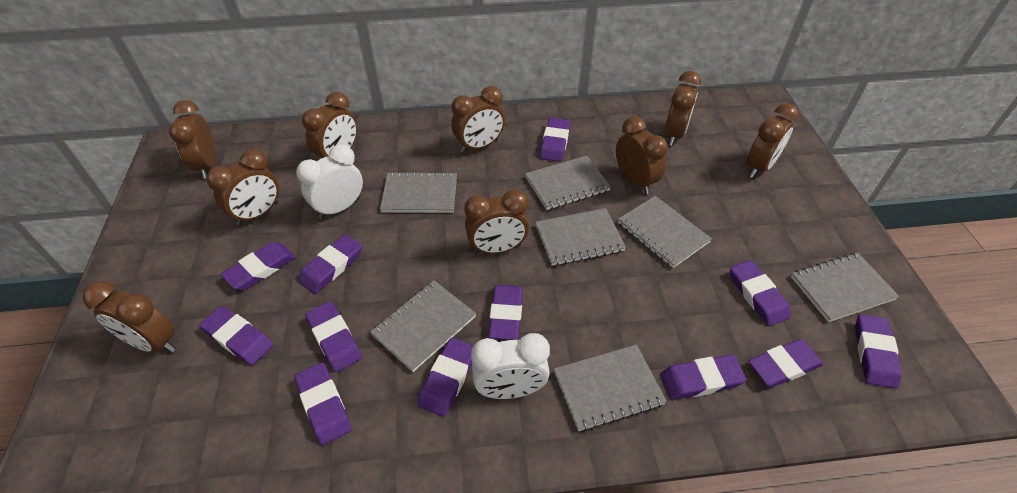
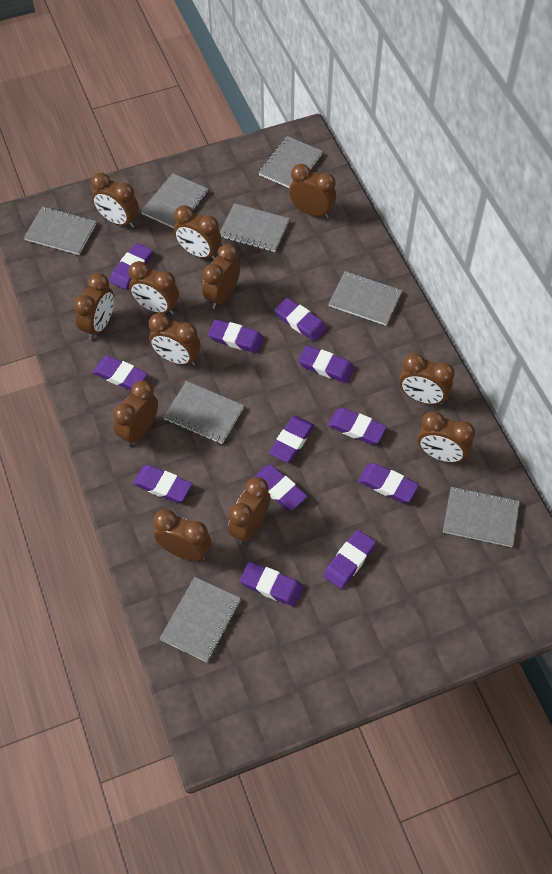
brown clock: 9 -> 12
grey notebook: 7 -> 8
white clock: 2 -> 0

